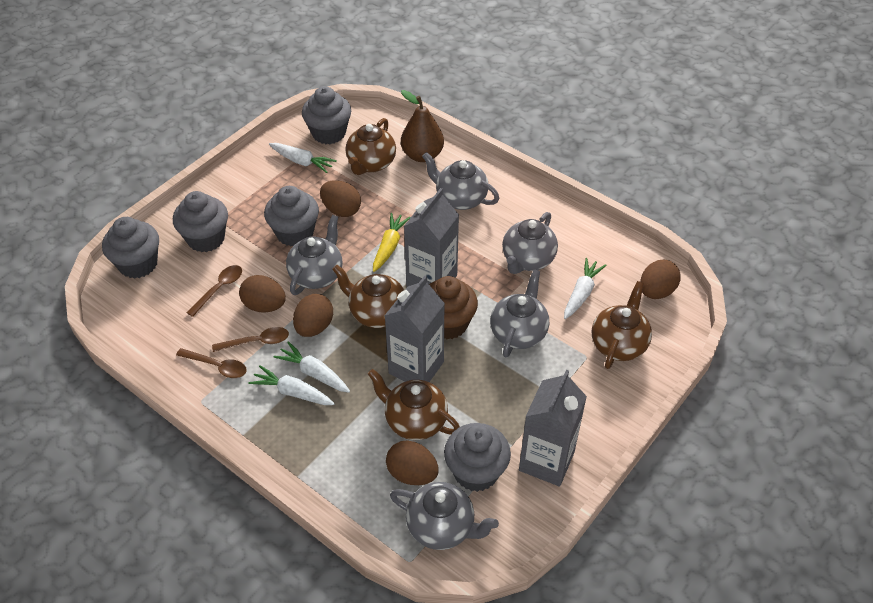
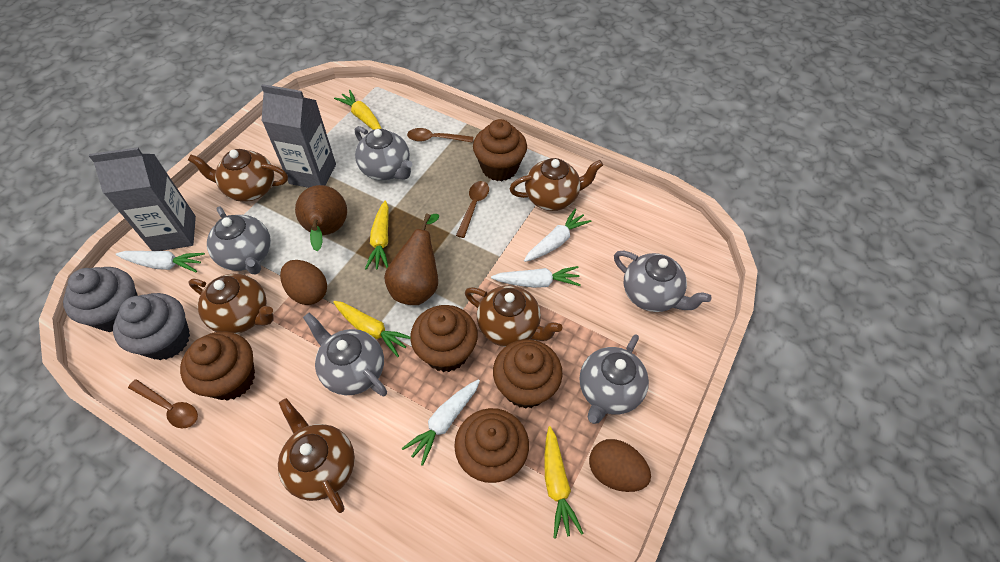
brown cupcake: 1 -> 5
brown egg: 5 -> 2
brown pear: 1 -> 2
brown teapot: 4 -> 5
grey carton: 3 -> 2
grey cupcake: 5 -> 2
yellow carrot: 1 -> 4

